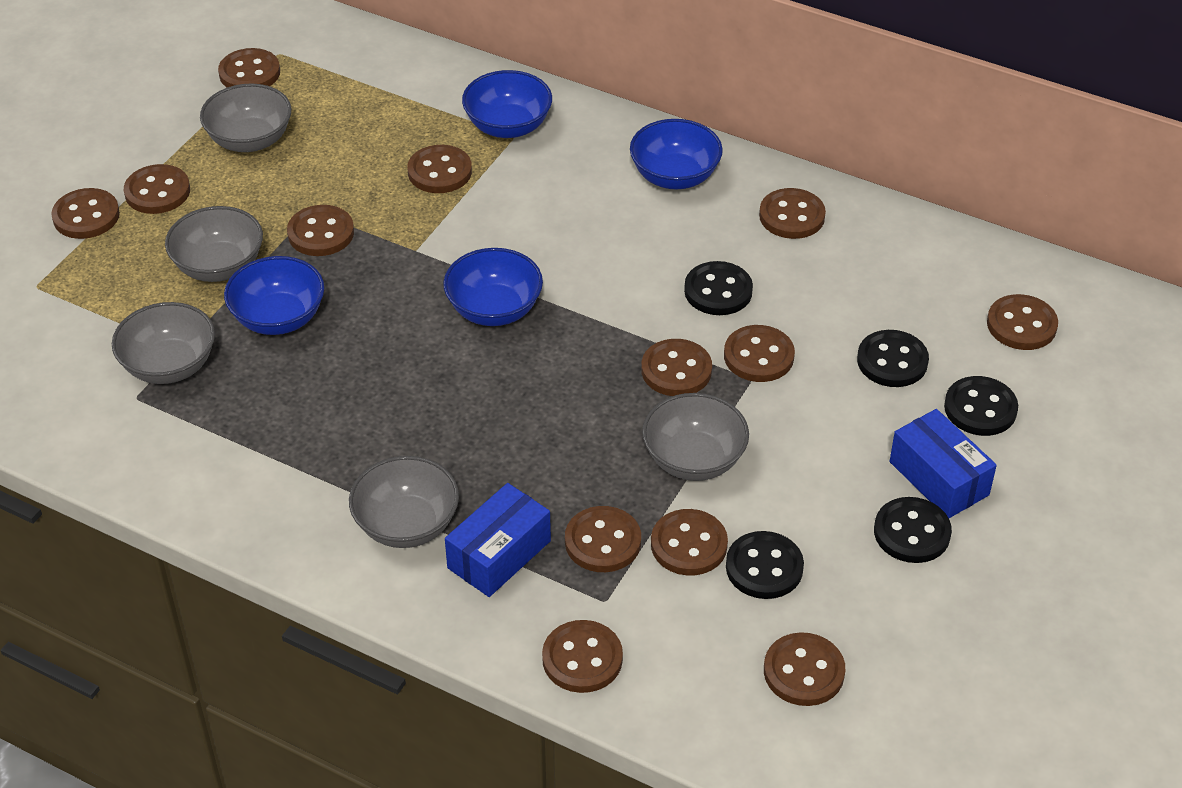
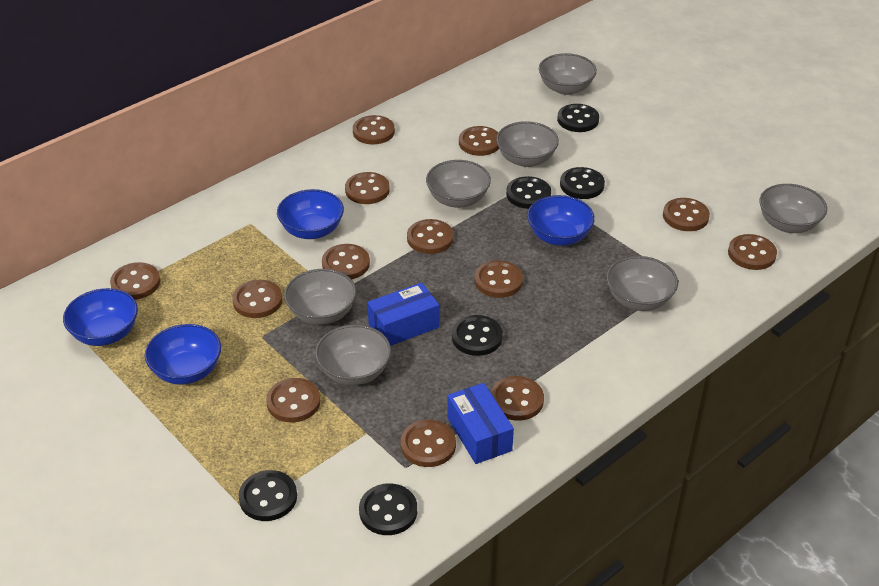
black button: 5 -> 6
grey bowl: 5 -> 7

